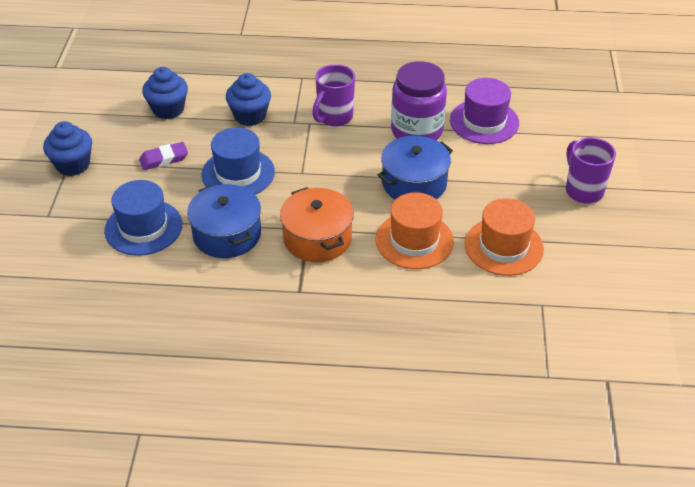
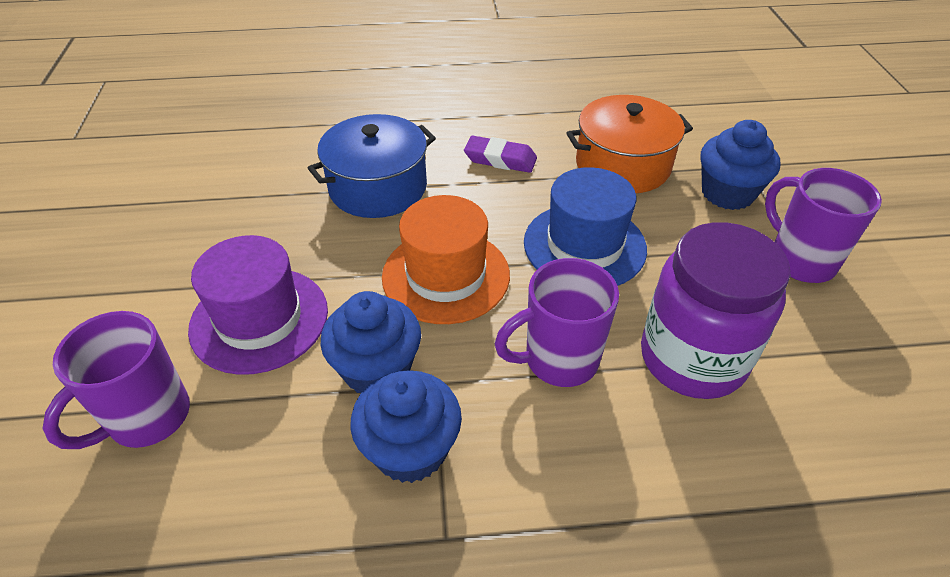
blue hat: 2 -> 1
blue pot: 2 -> 1
orange hat: 2 -> 1
purple mug: 2 -> 3

